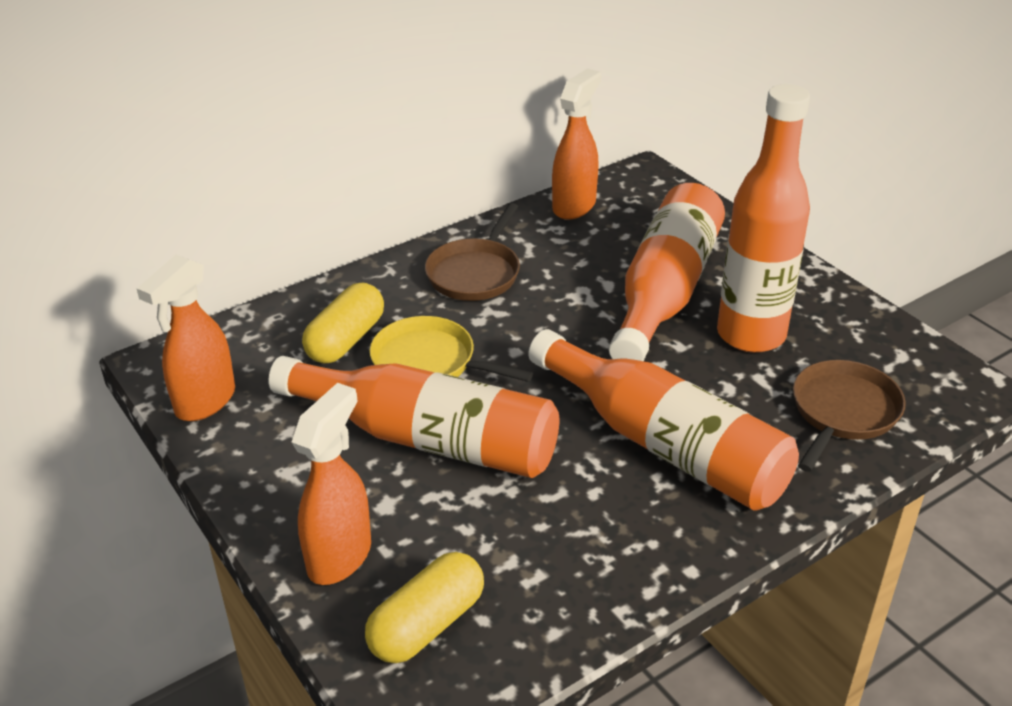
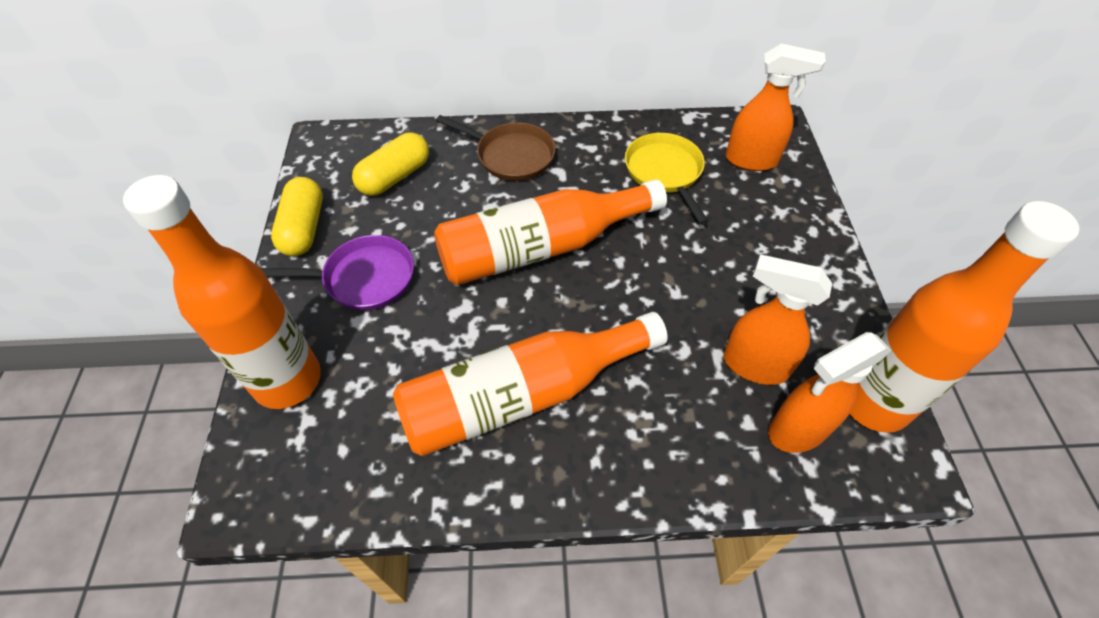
brown pan: 2 -> 1
purple pan: 0 -> 1

